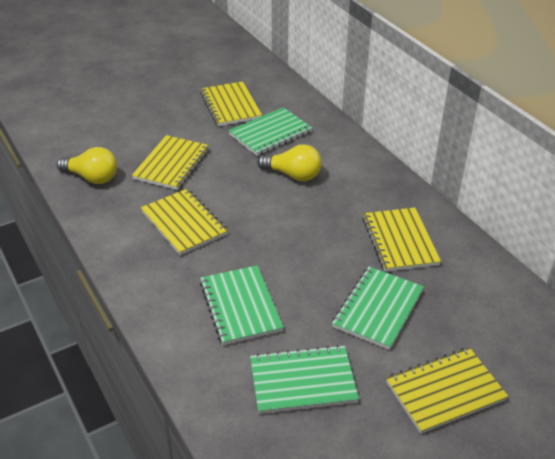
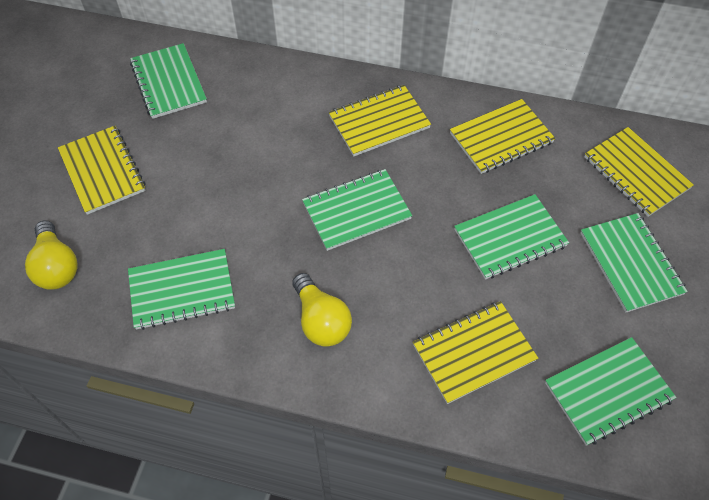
green notebook: 4 -> 6

